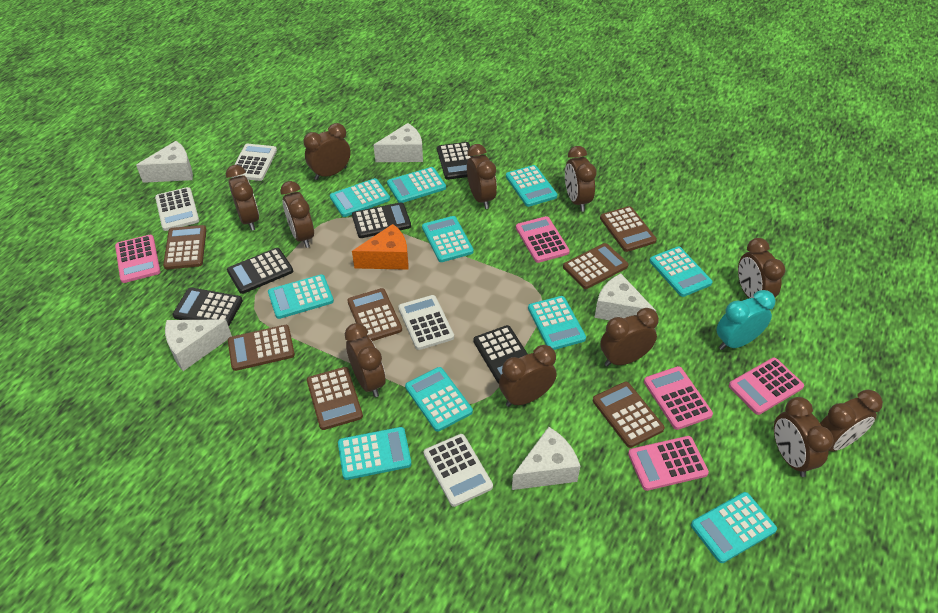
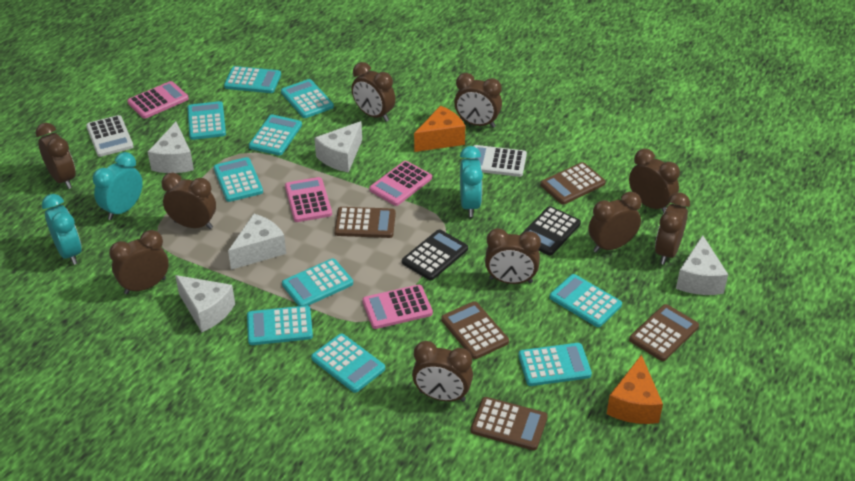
black calculator: 5 -> 2
brown calculator: 7 -> 5
brown clock: 11 -> 10
orange cheese: 1 -> 2
pink calculator: 5 -> 4
turquoise clock: 1 -> 3
white calculator: 4 -> 2

